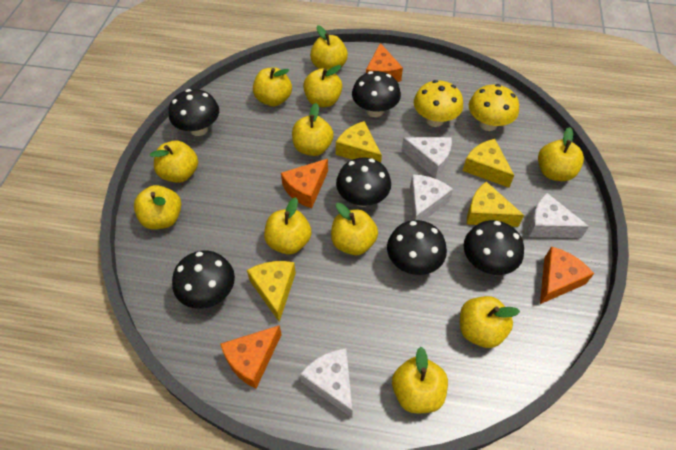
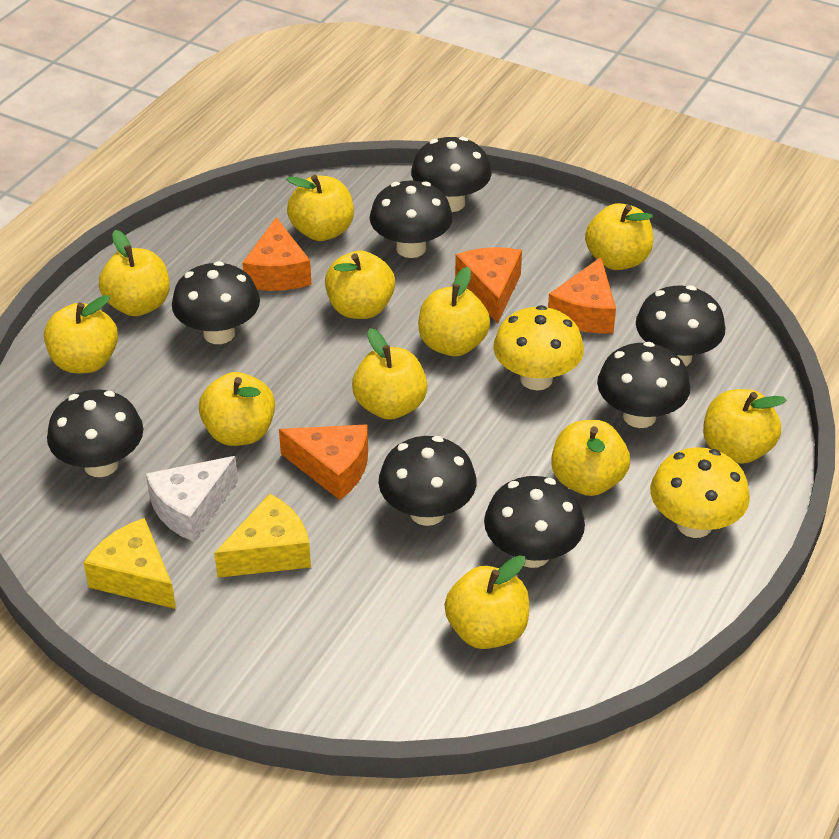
black mushroom: 6 -> 8
white cheese: 4 -> 1
yellow cheese: 4 -> 2

